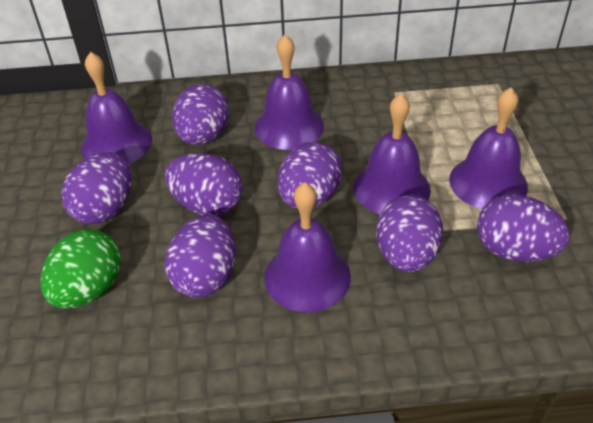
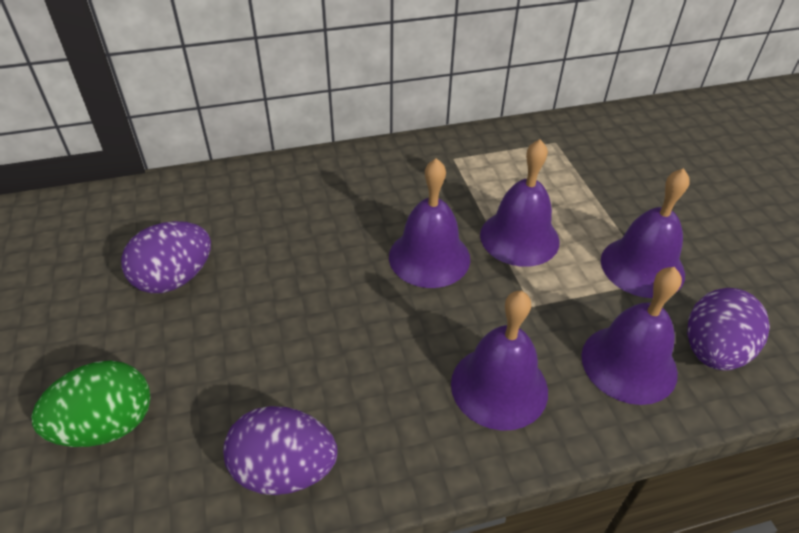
purple egg: 7 -> 3

